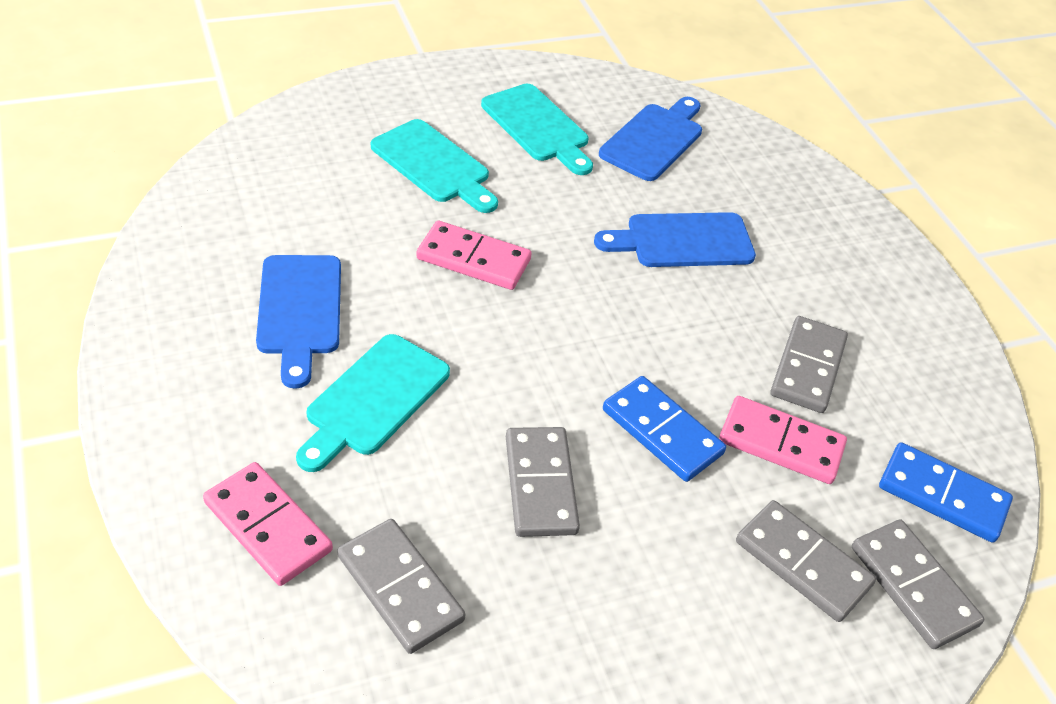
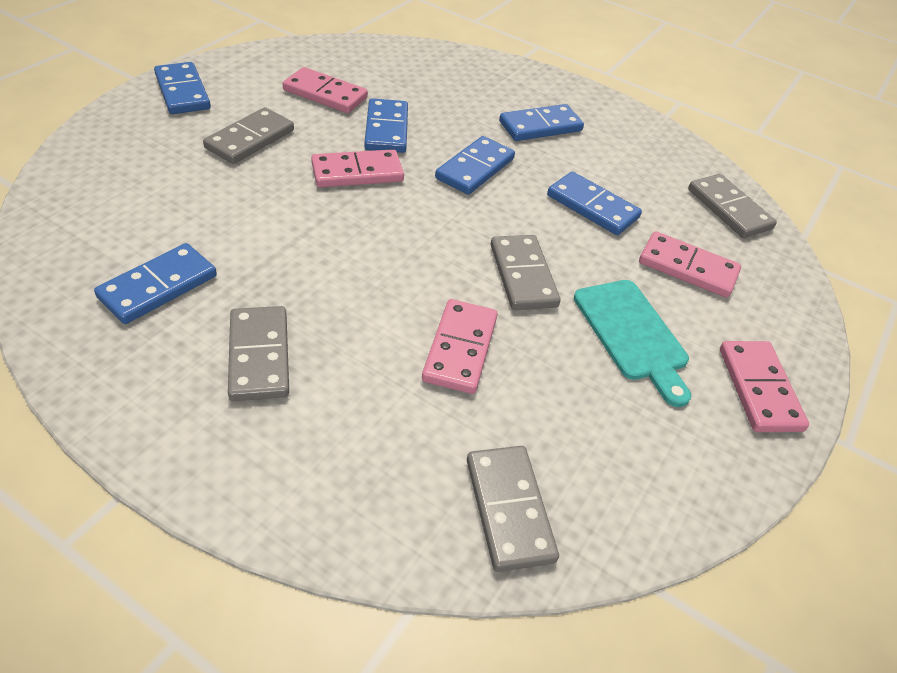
blue cutting board: 3 -> 0
blue domino: 2 -> 6
pink domino: 3 -> 5
turquoise cutting board: 3 -> 1

